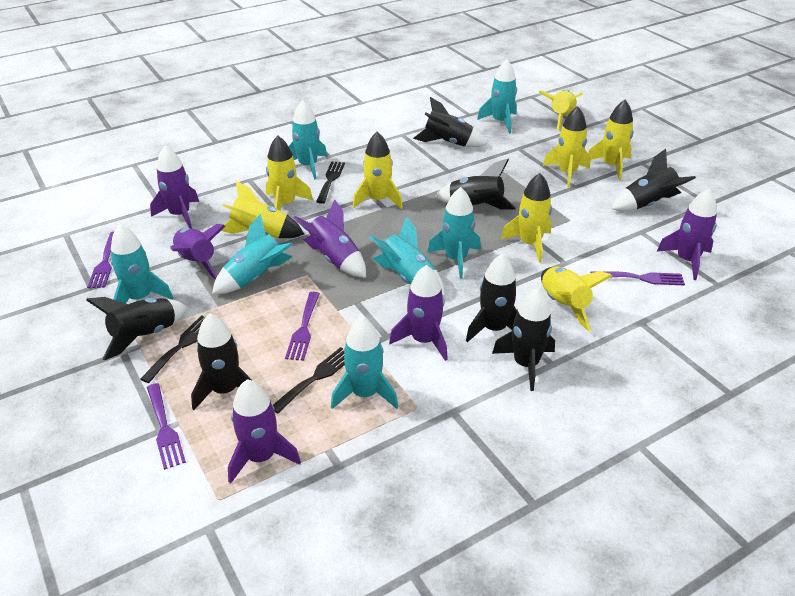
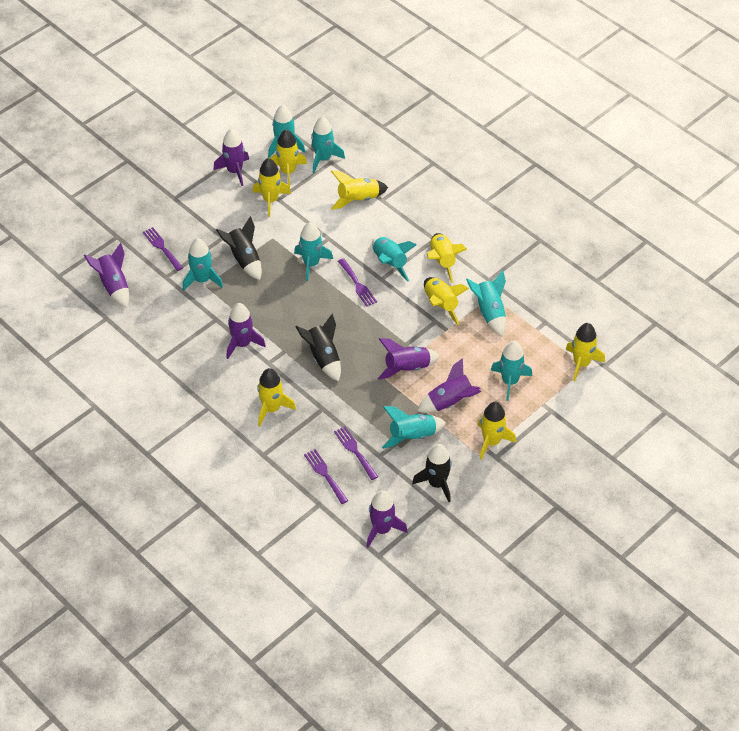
black fork: 3 -> 0
black rocket: 7 -> 3
turquoise rocket: 7 -> 8

